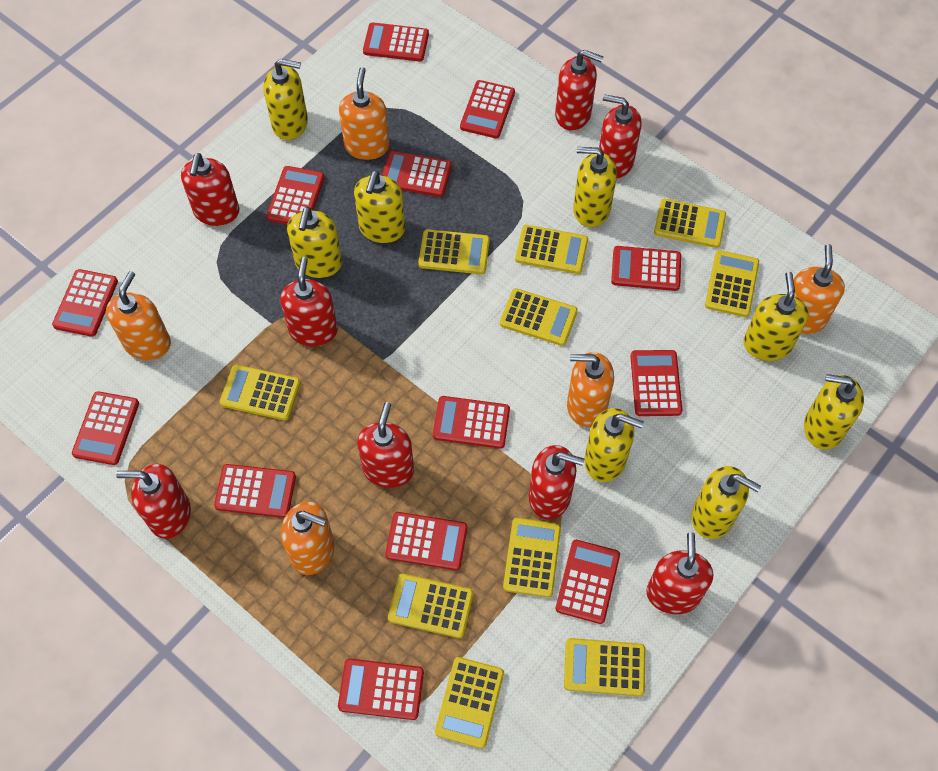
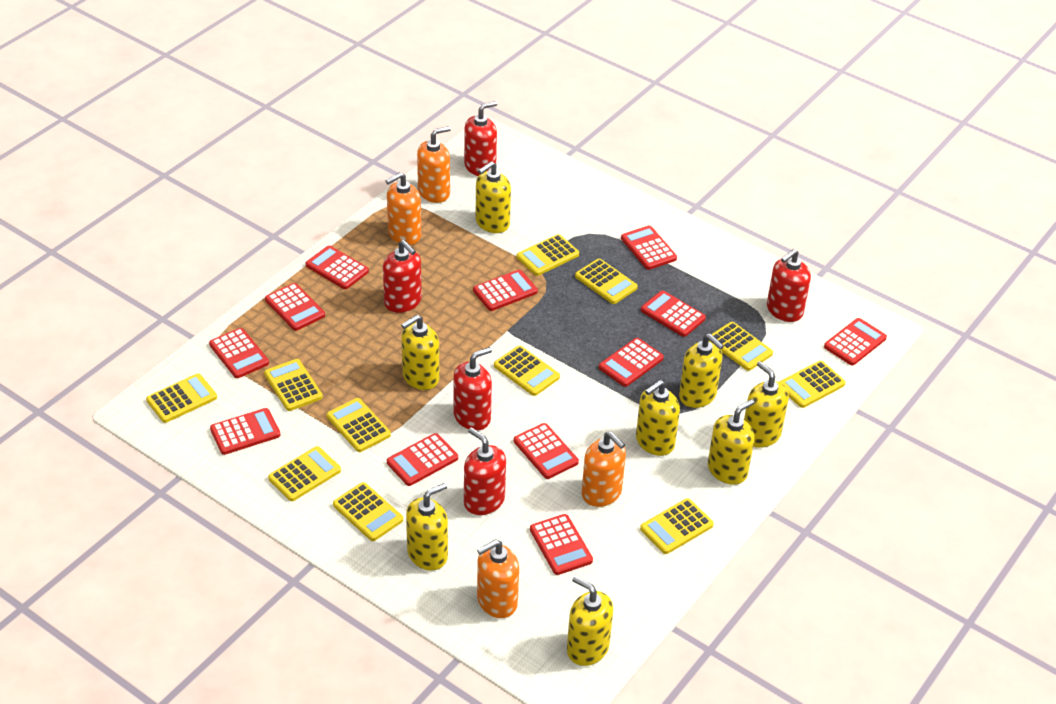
orange soap dispenser: 5 -> 4
red calculator: 13 -> 12
red soap dispenser: 8 -> 5
yellow calculator: 10 -> 11

